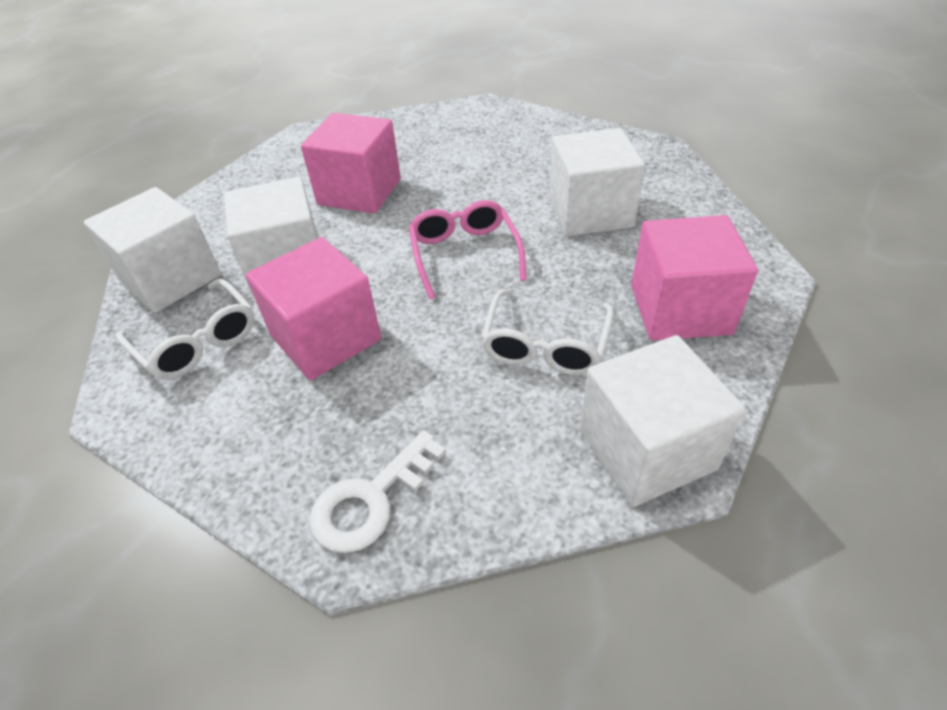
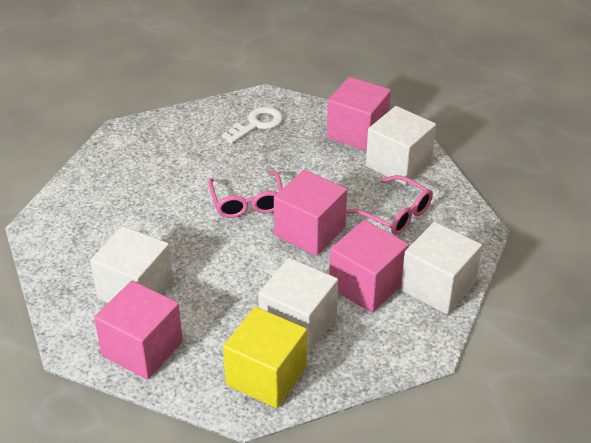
pink cube: 3 -> 4
pink glasses: 1 -> 2
white glasses: 2 -> 0
yellow cube: 0 -> 1

